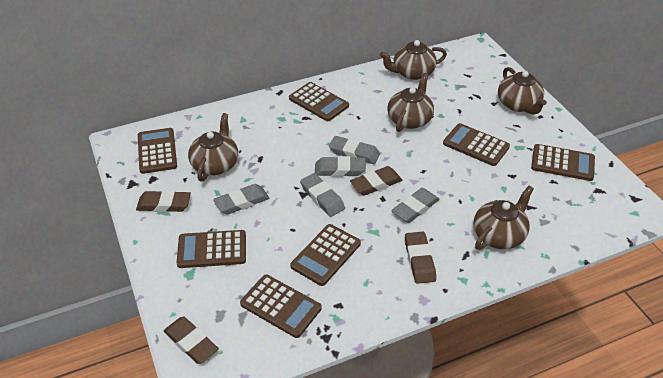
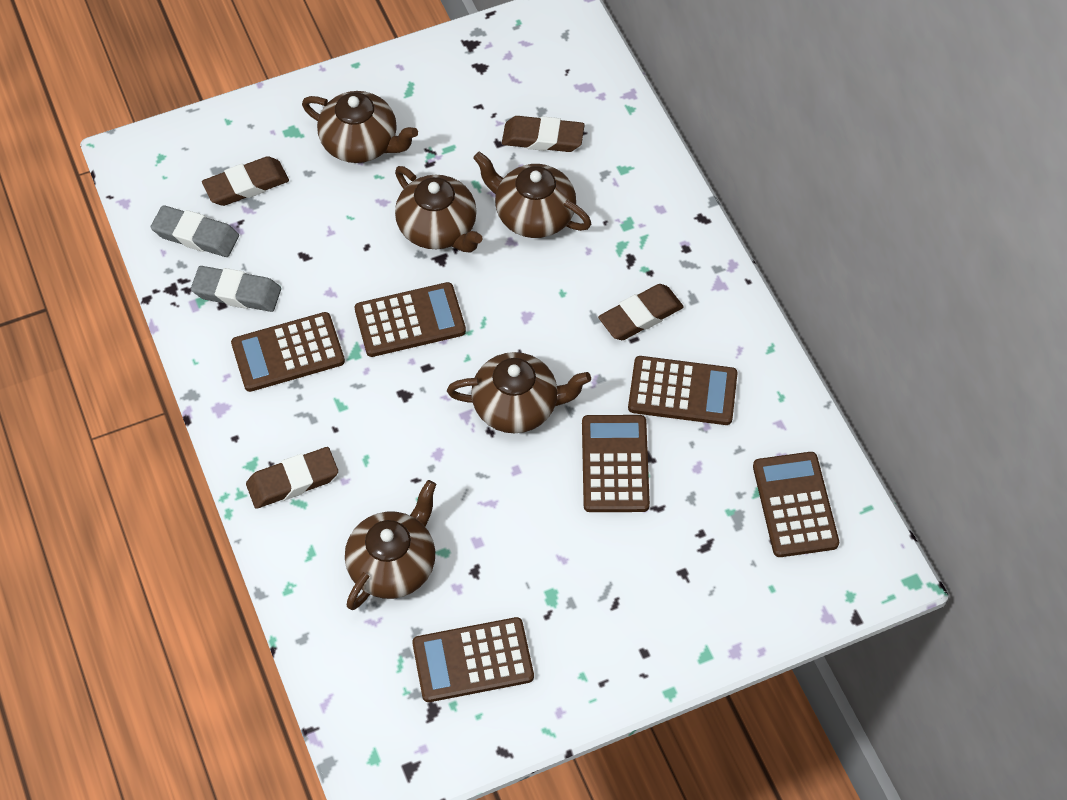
brown calculator: 7 -> 6
grey eraser: 5 -> 2

